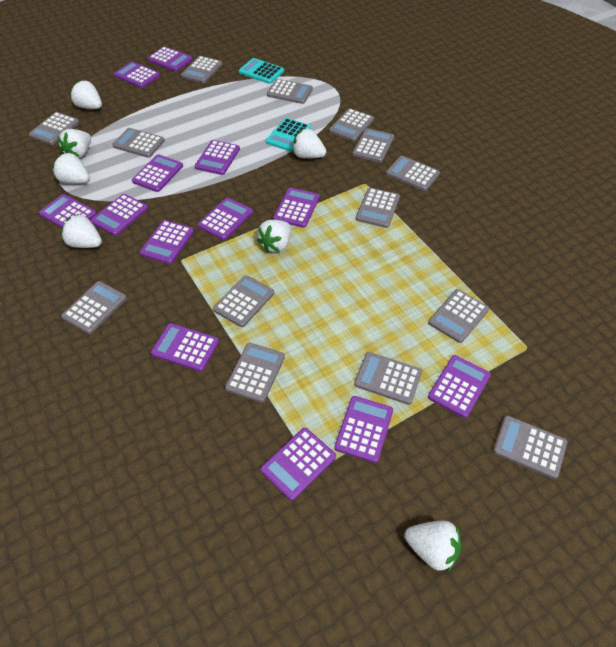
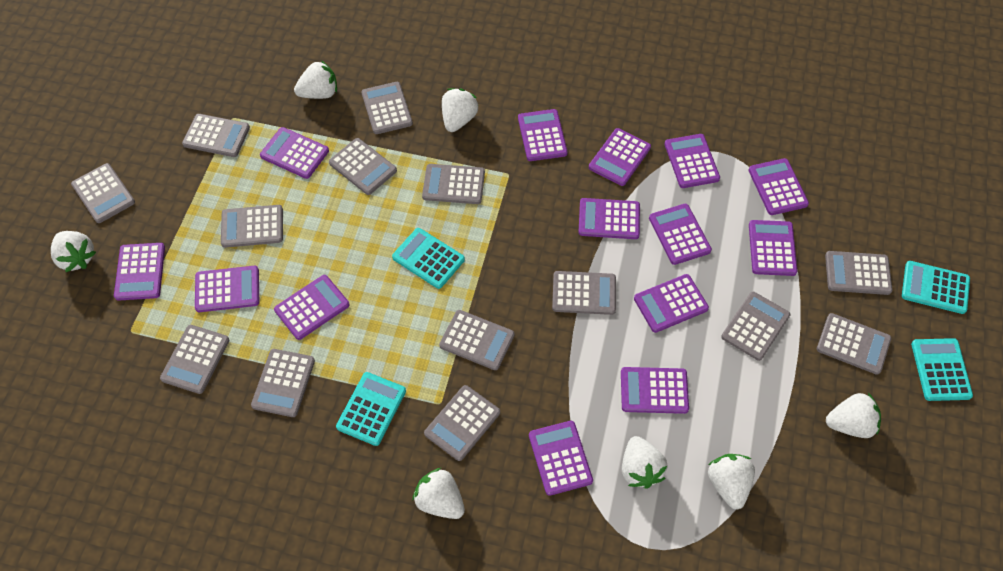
purple calculator: 13 -> 14
turquoise calculator: 2 -> 4

